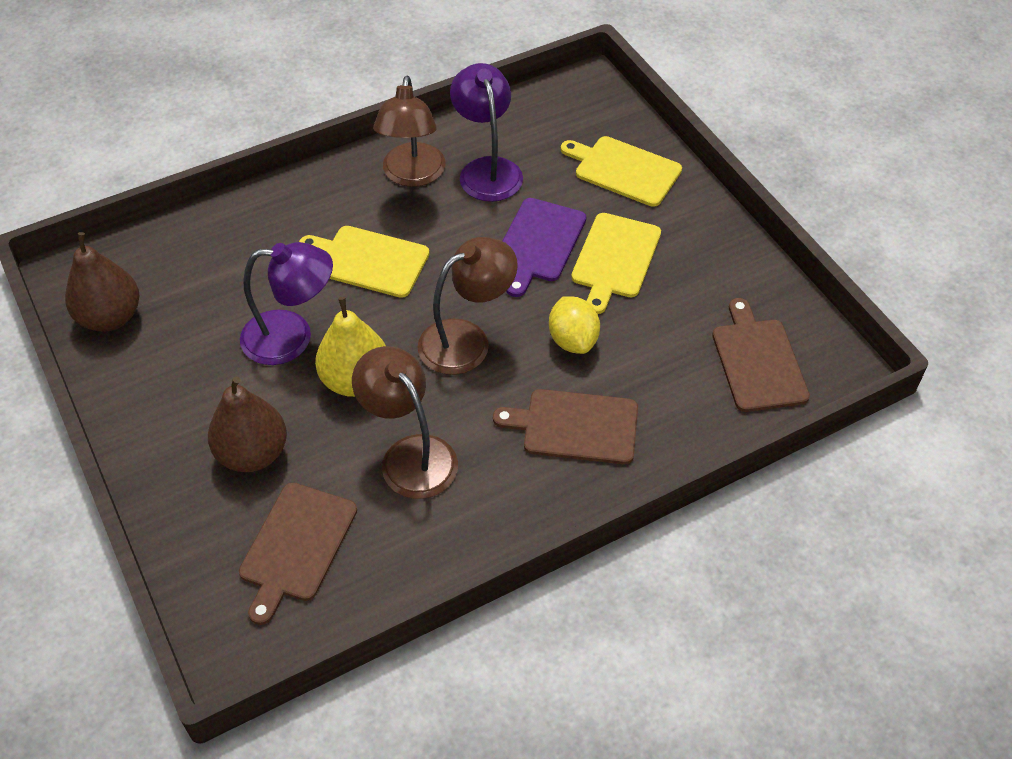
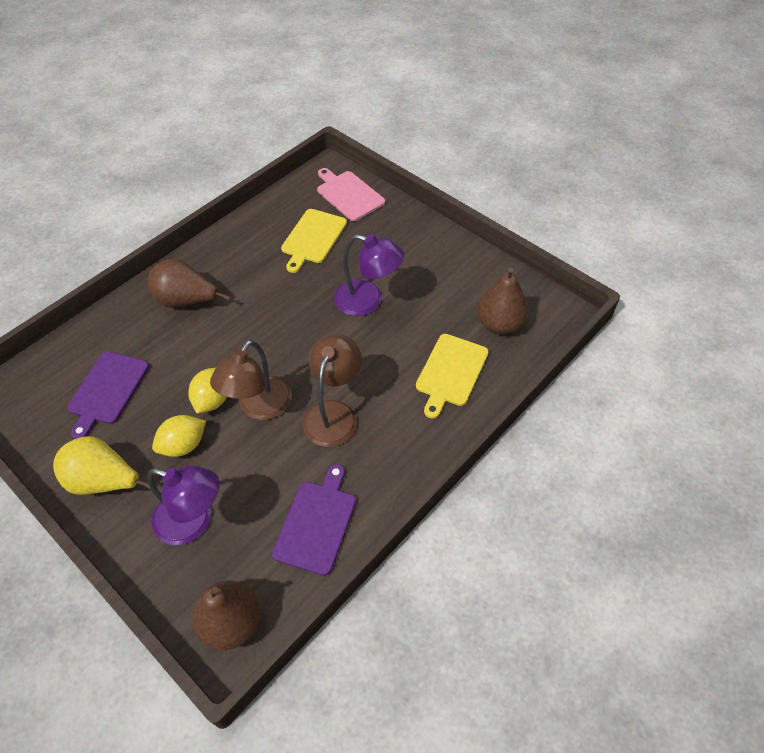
brown cutting board: 3 -> 0
brown lamp: 3 -> 2
brown pear: 2 -> 3
pink cutting board: 0 -> 1
purple cutting board: 1 -> 2
yellow cutting board: 3 -> 2
yellow lemon: 1 -> 2

